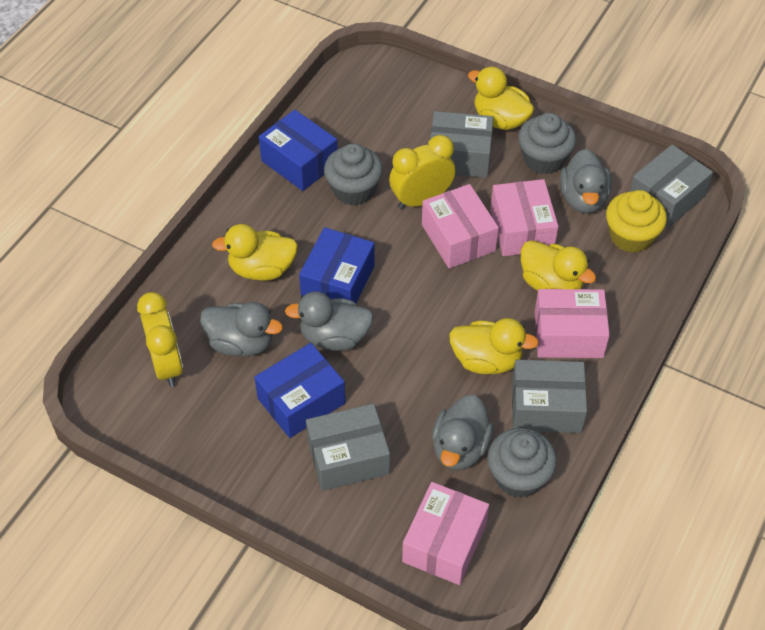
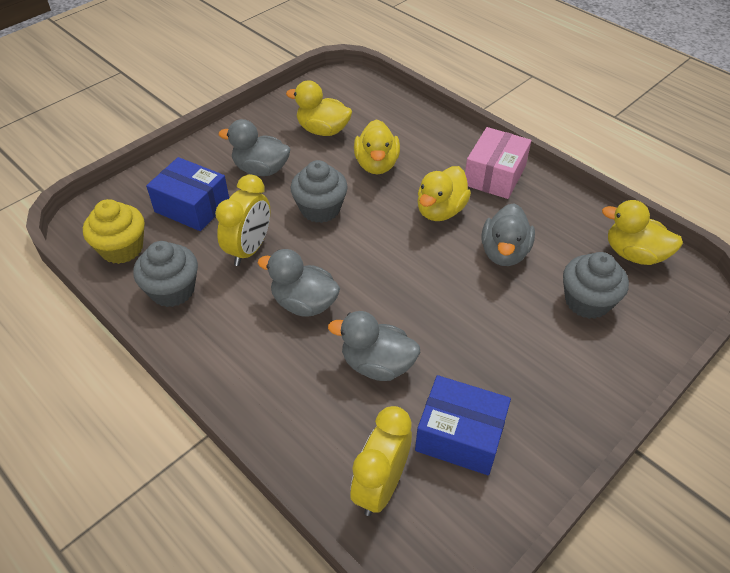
blue box: 3 -> 2
grey box: 4 -> 0
pink box: 4 -> 1

